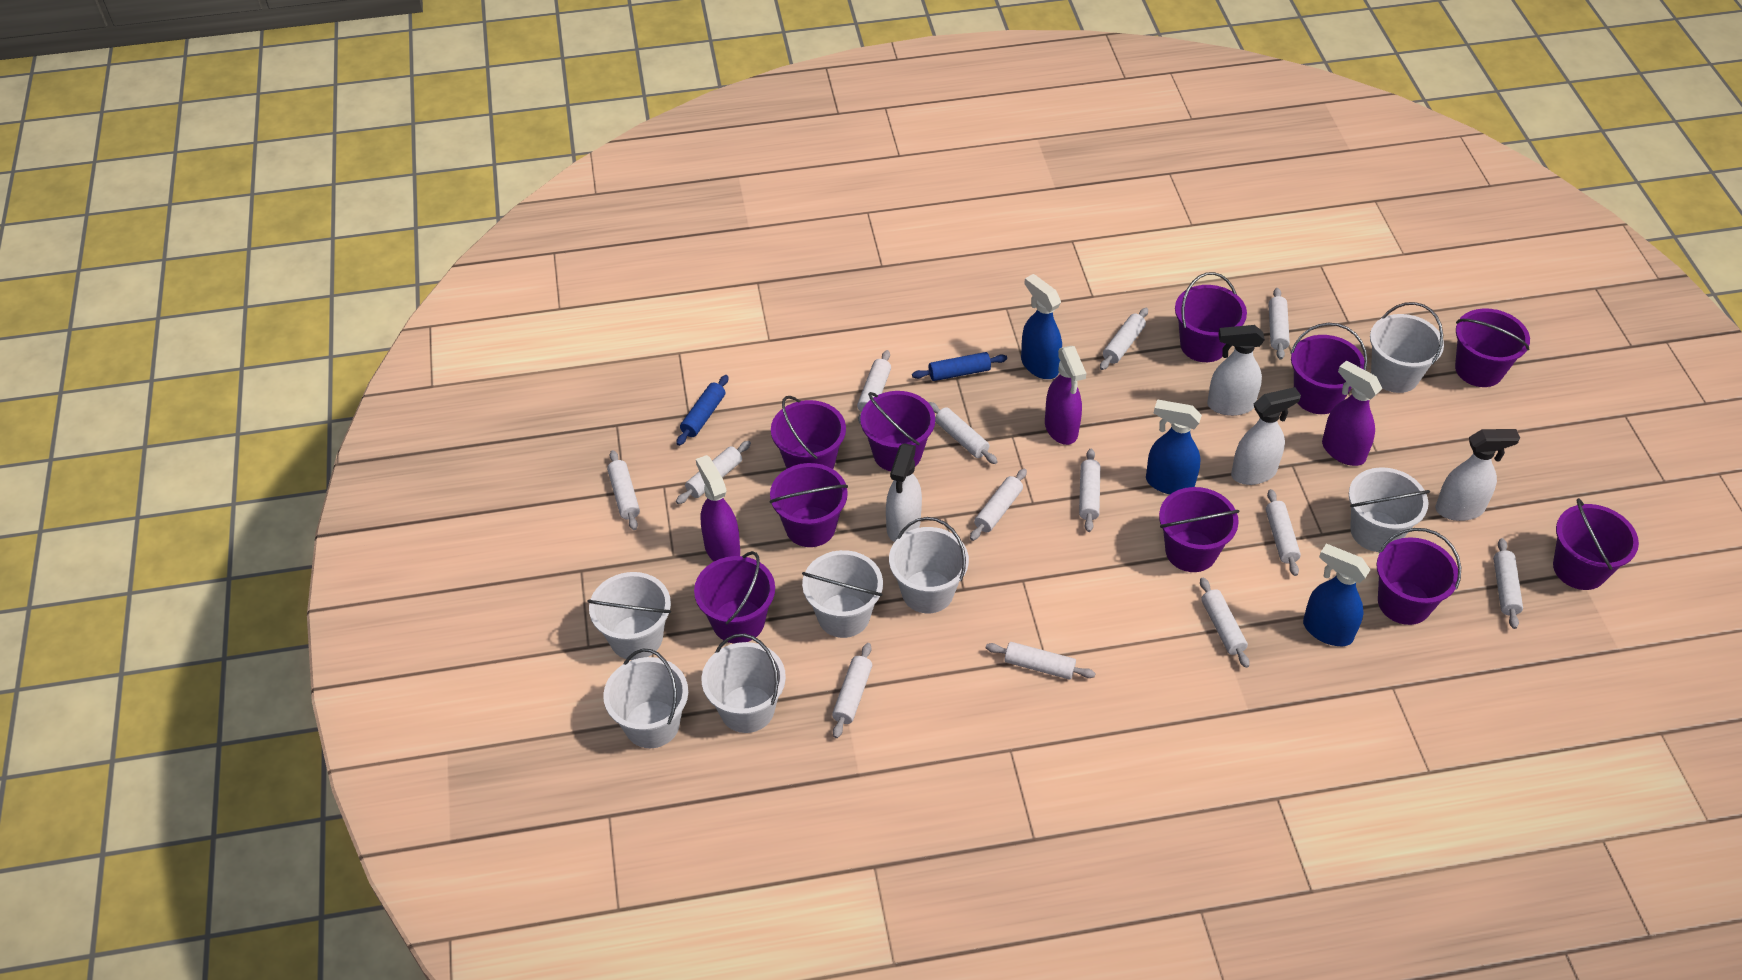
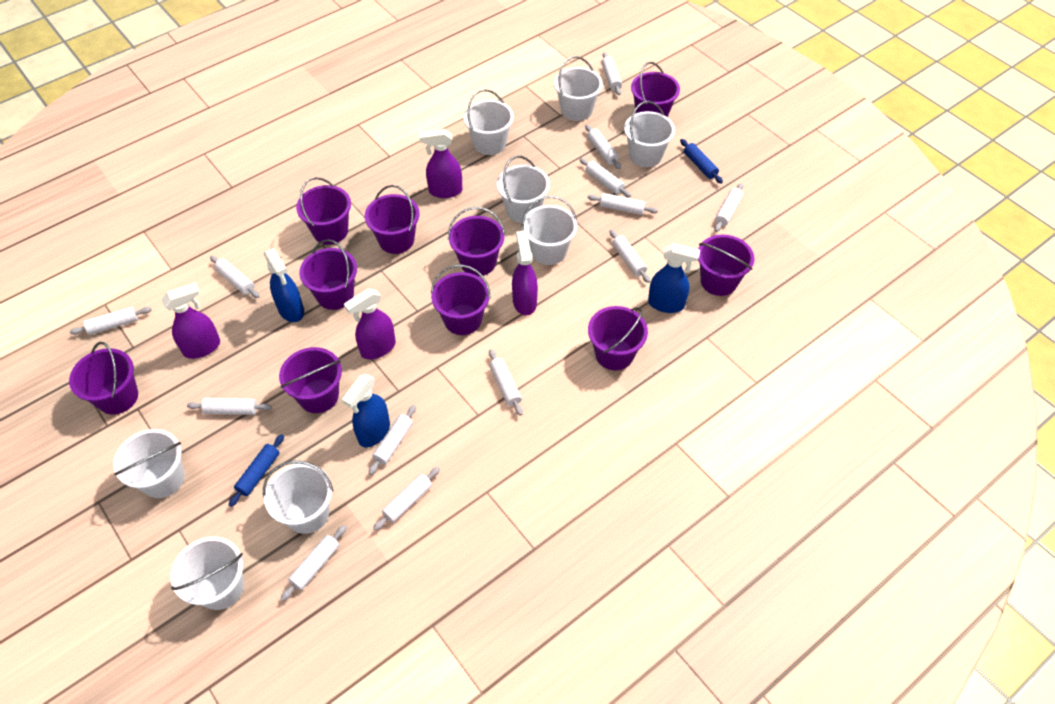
purple spray bottle: 3 -> 4
white bucket: 7 -> 8
white spray bottle: 4 -> 0

